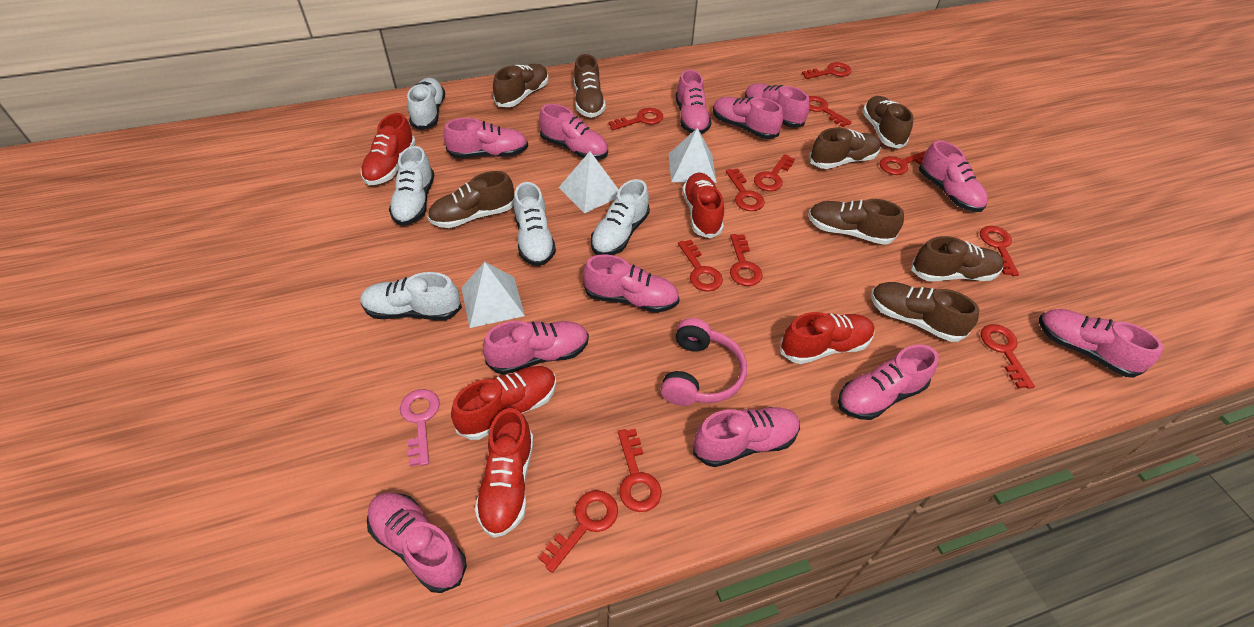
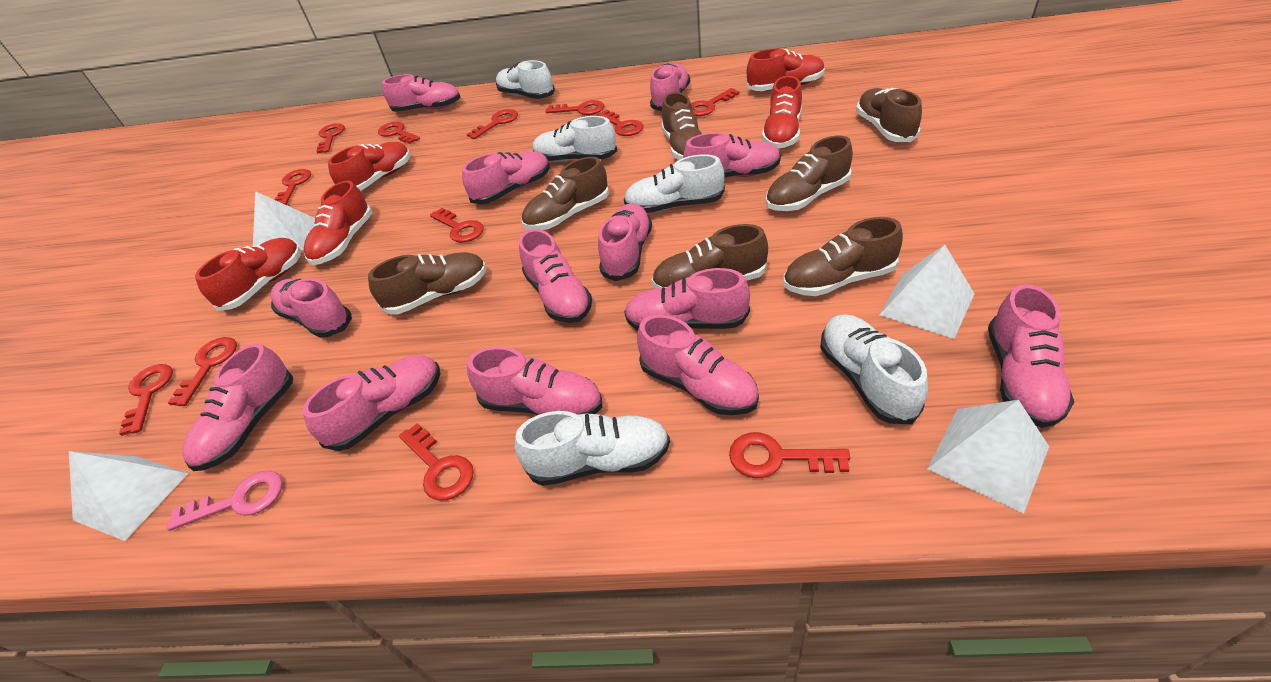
brown shoe: 8 -> 7
pink headphones: 1 -> 0
pink shoe: 12 -> 13
white pyramid: 3 -> 4

